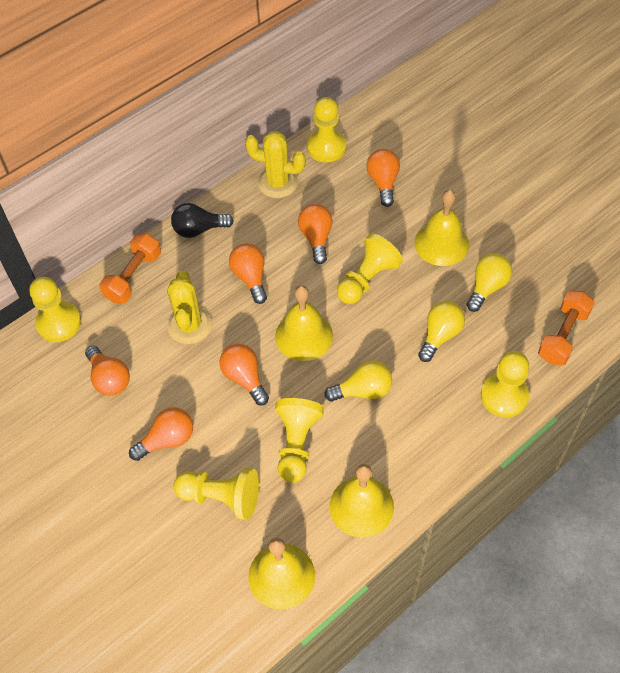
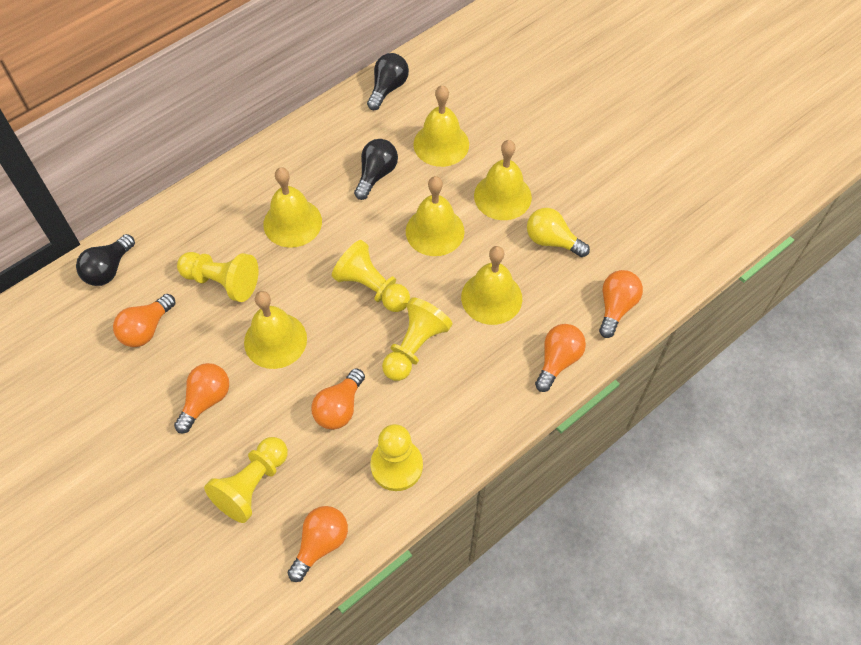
black light bulb: 1 -> 3
orange dumbbell: 2 -> 0
yellow bell: 4 -> 6
yellow cactus: 2 -> 0
yellow light bulb: 3 -> 1
yellow pawn: 6 -> 5

